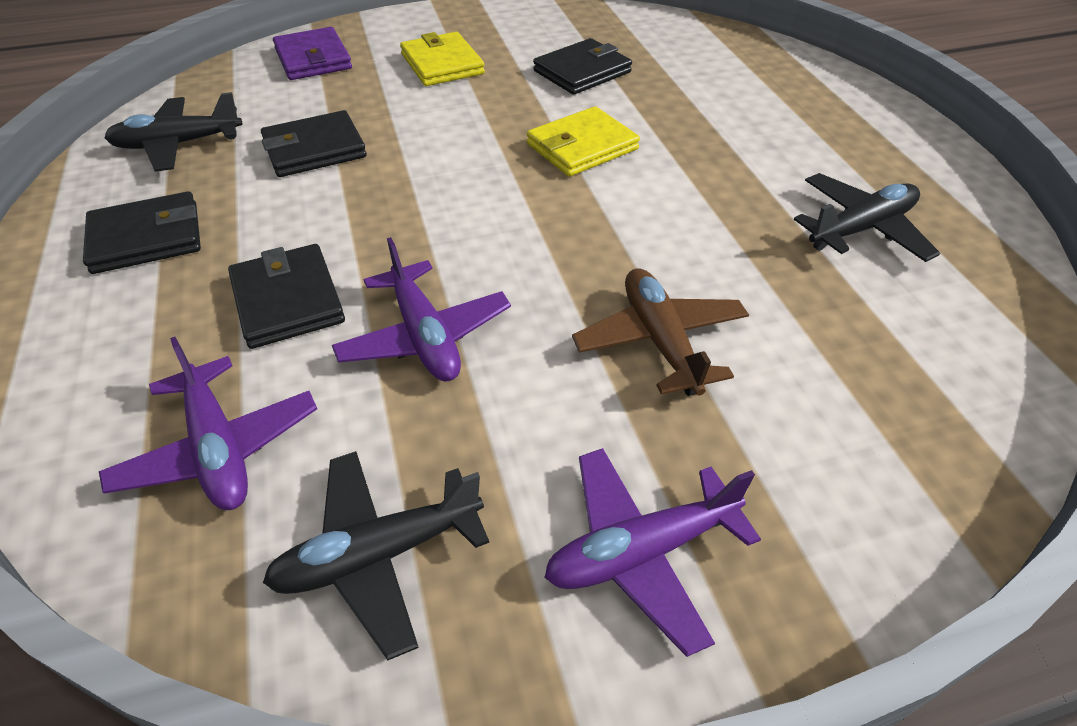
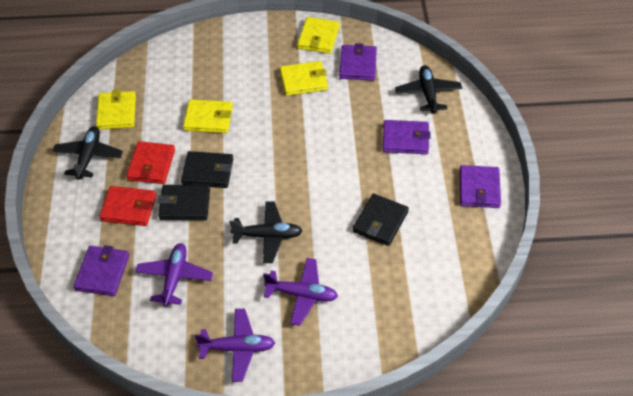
black wallet: 4 -> 3
brown plane: 1 -> 0
purple wallet: 1 -> 4
red wallet: 0 -> 2
yellow wallet: 2 -> 4

